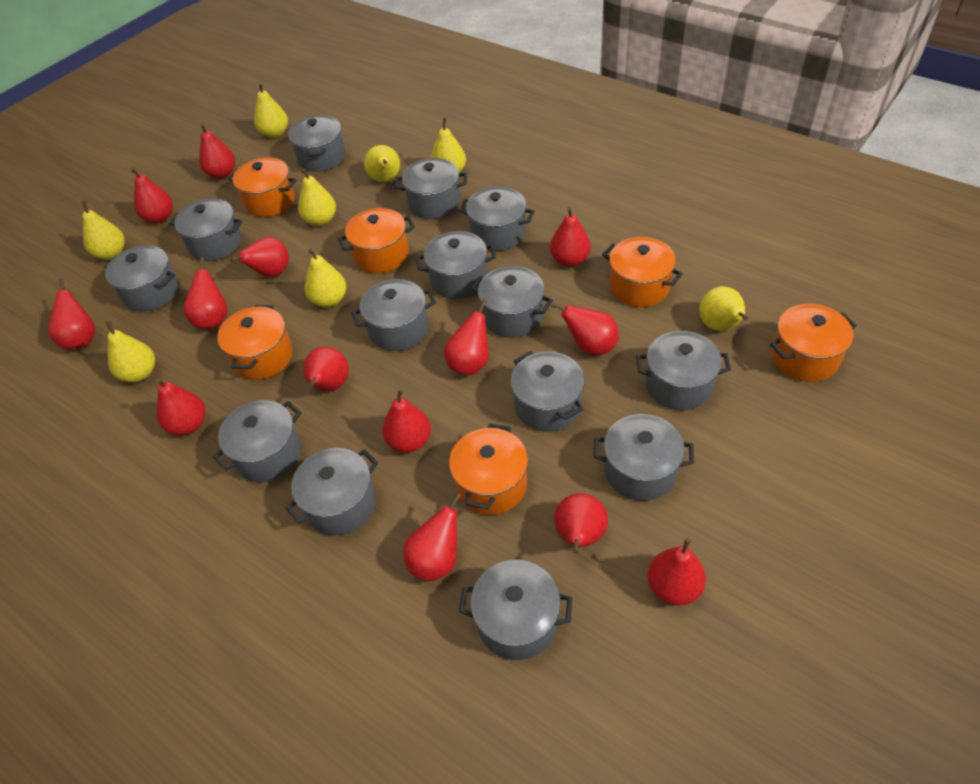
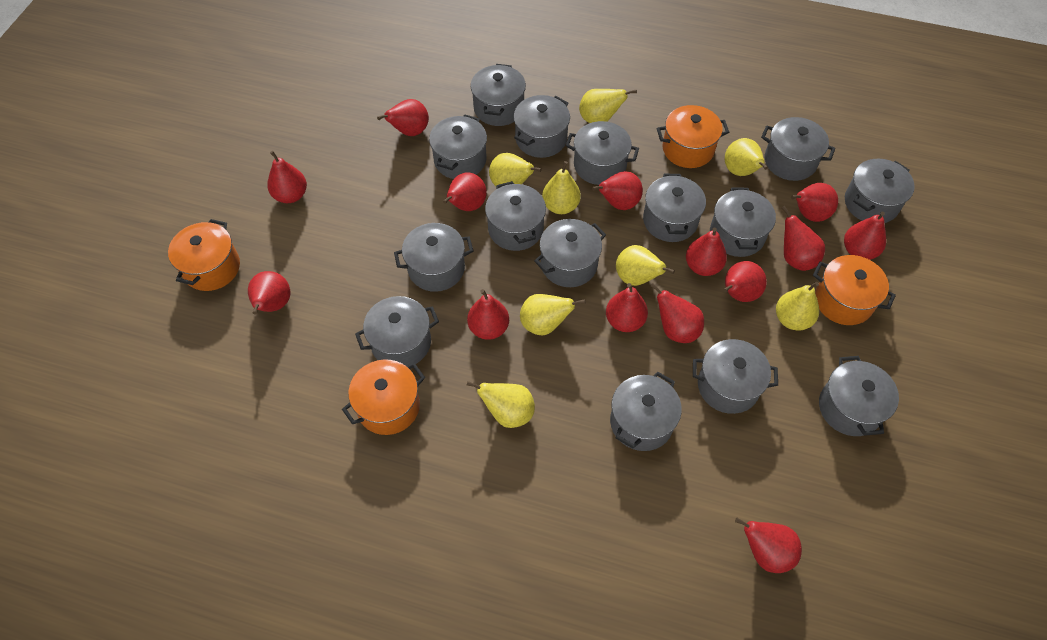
grey pot: 14 -> 15
orange pot: 6 -> 4

